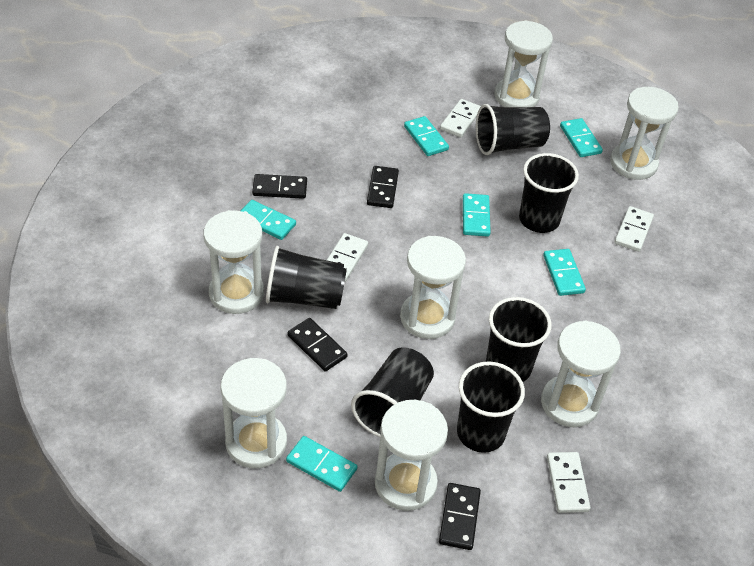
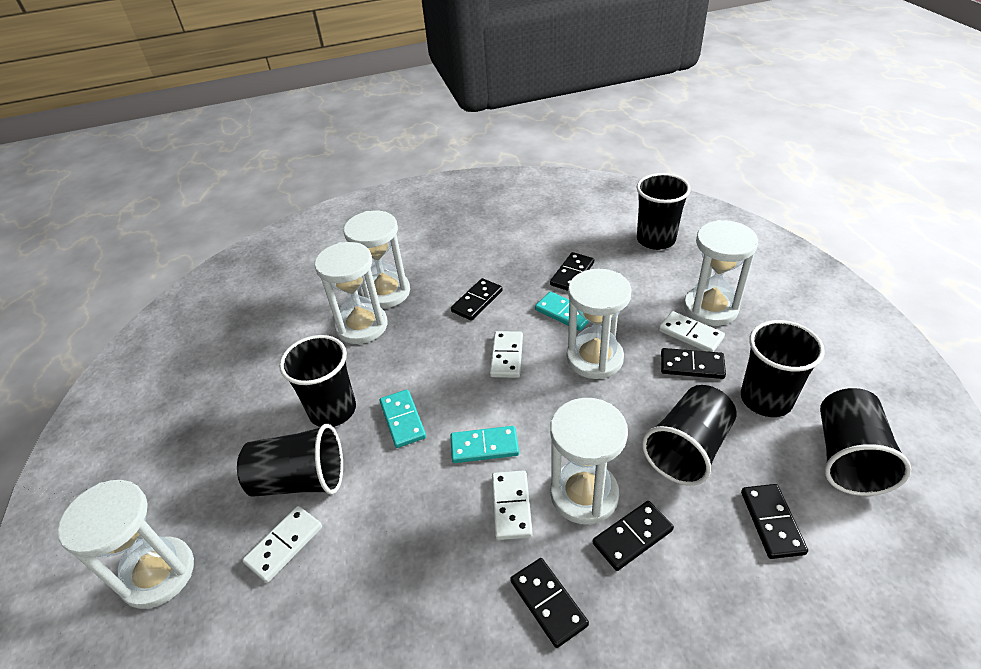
black domino: 4 -> 6
turquoise domino: 6 -> 3
white hourglass: 7 -> 6

